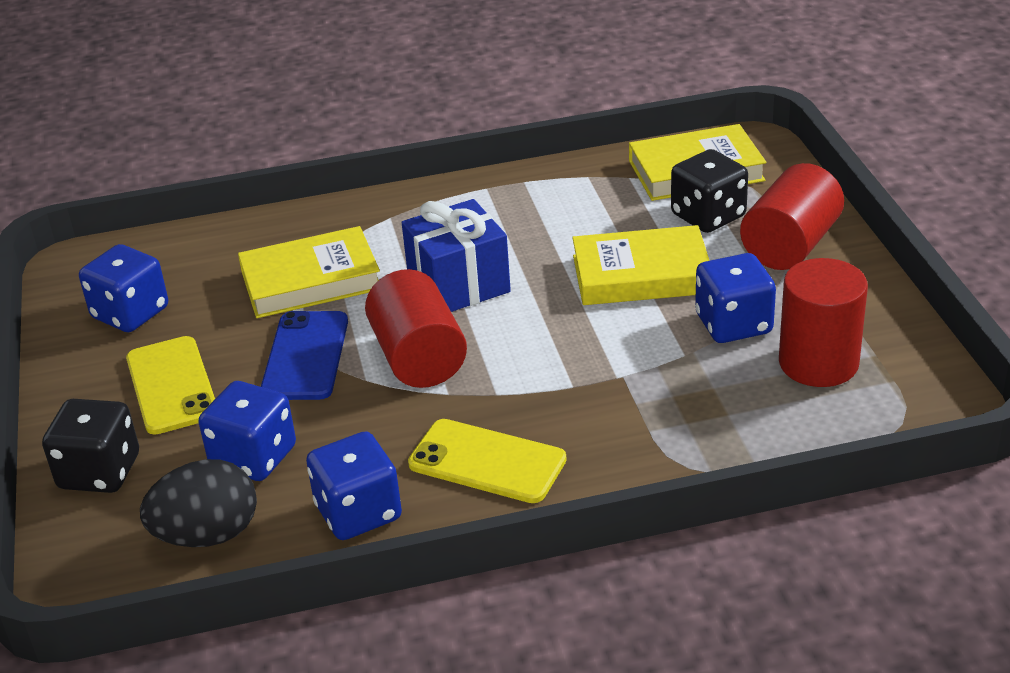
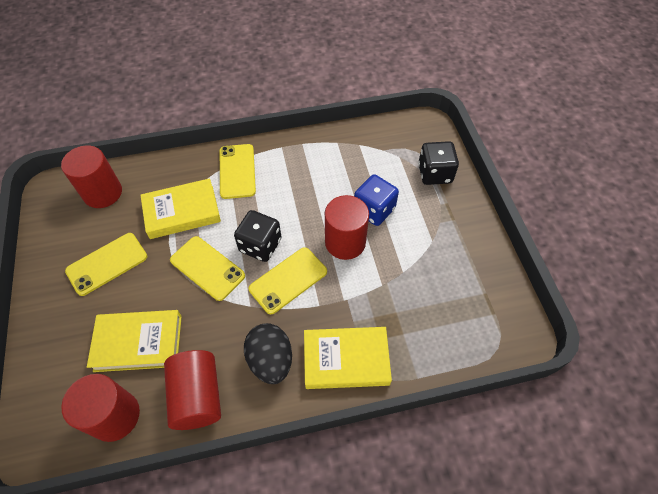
blue dice: 4 -> 1
blue gift: 1 -> 0
blue phone: 1 -> 0
red cylinder: 3 -> 4
yellow phone: 2 -> 4

